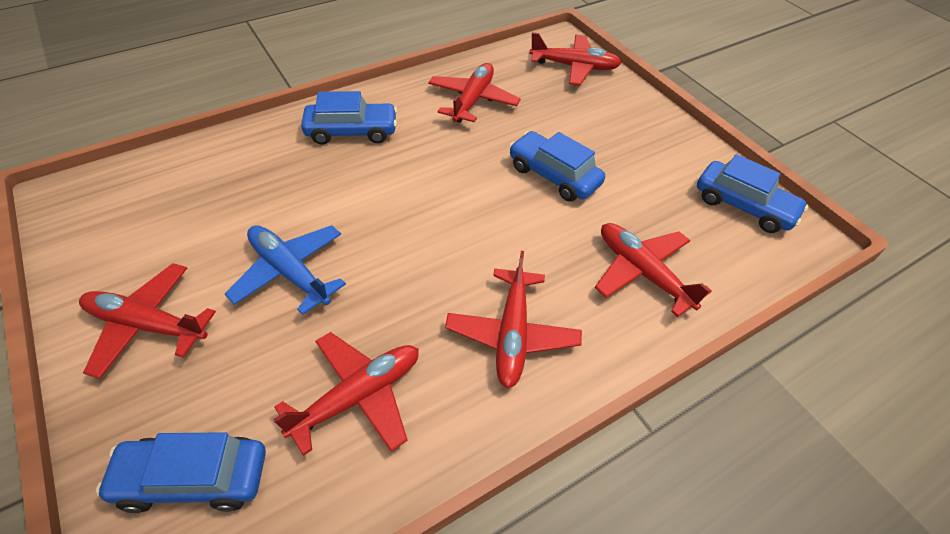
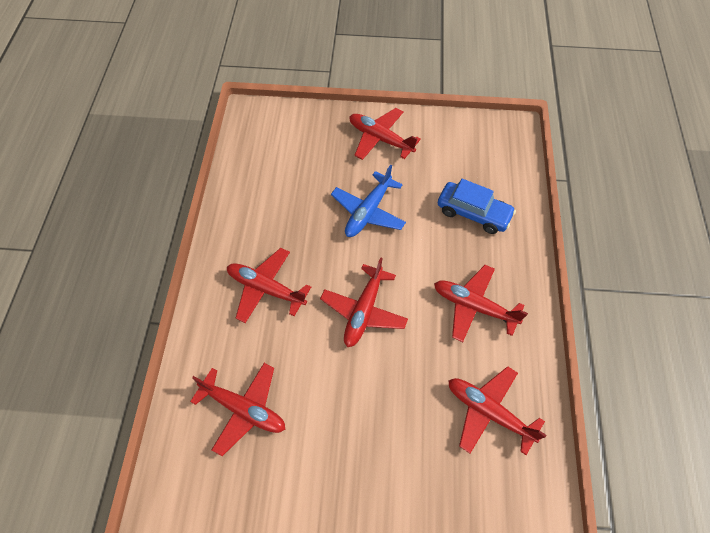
blue car: 4 -> 1

